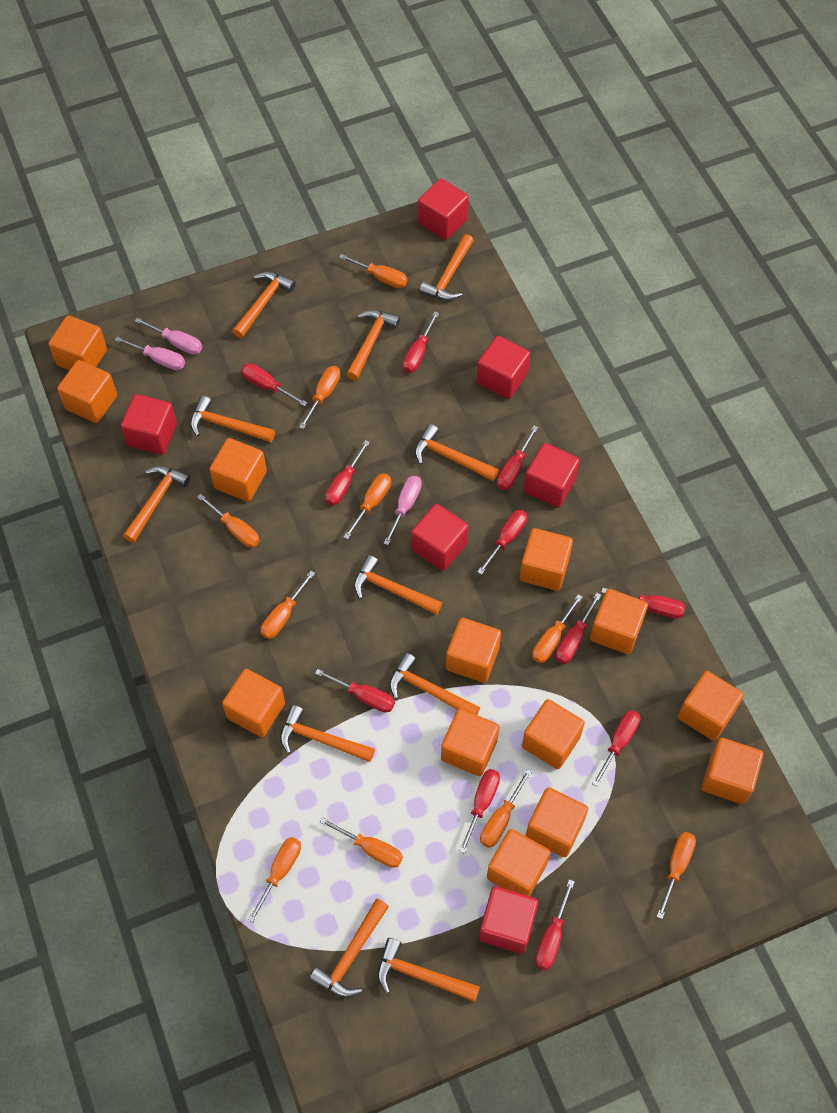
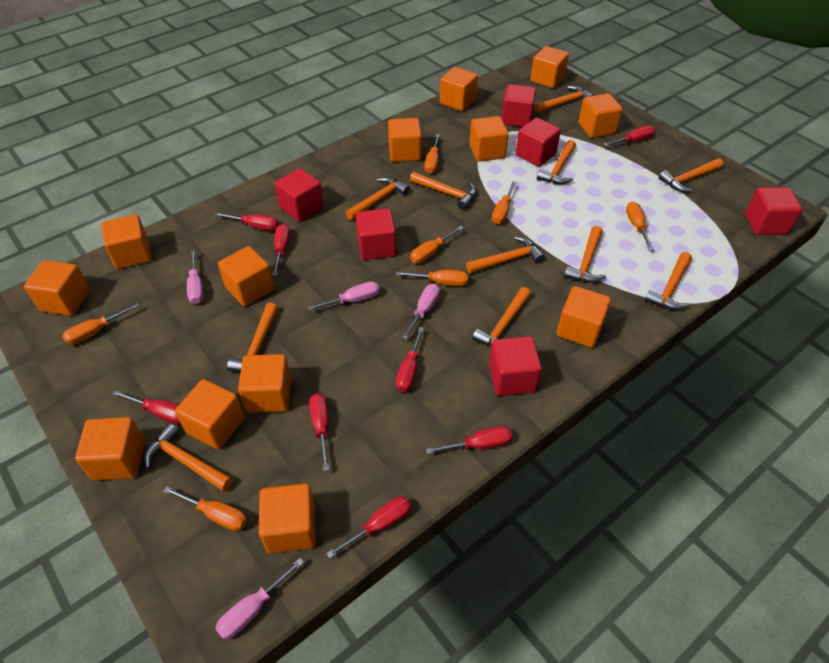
orange screwdriver: 10 -> 7
pink screwdriver: 3 -> 4
red screwdriver: 11 -> 8

